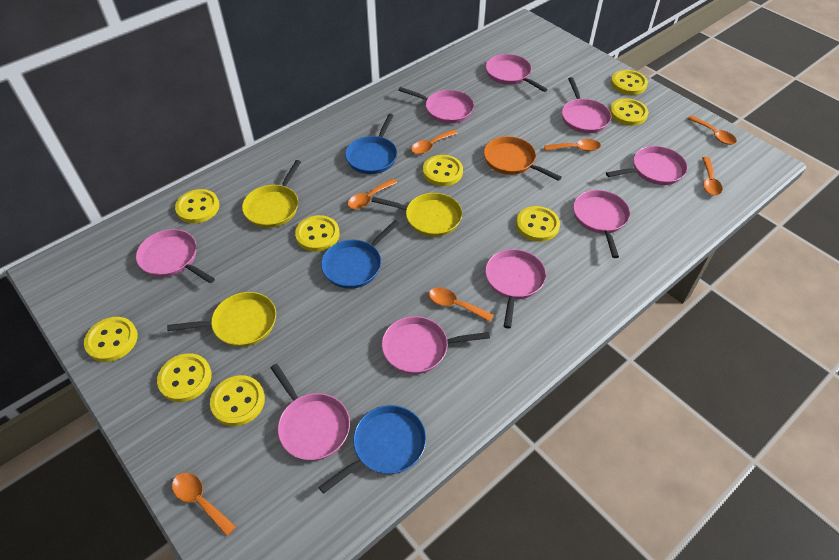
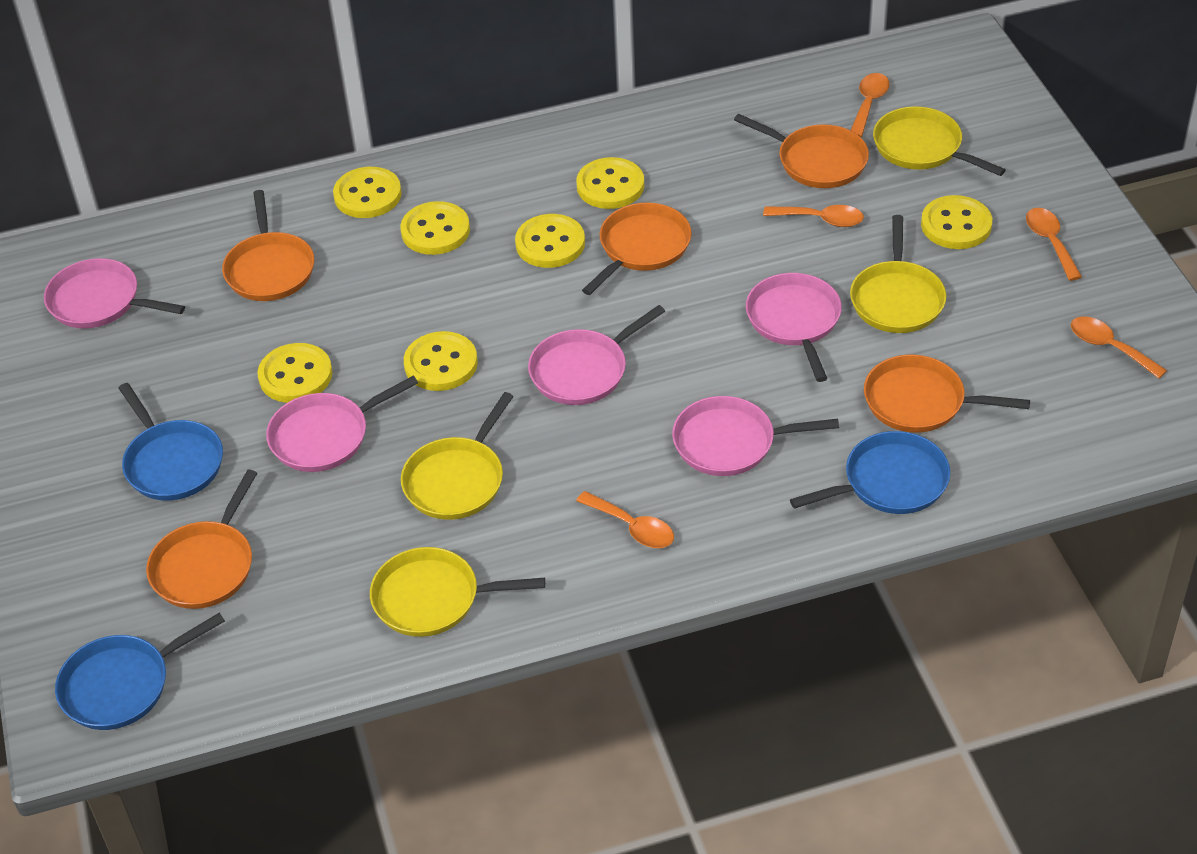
orange pan: 1 -> 5
orange spoon: 7 -> 5
pink pan: 9 -> 5
yellow button: 9 -> 7
yellow pan: 3 -> 4

